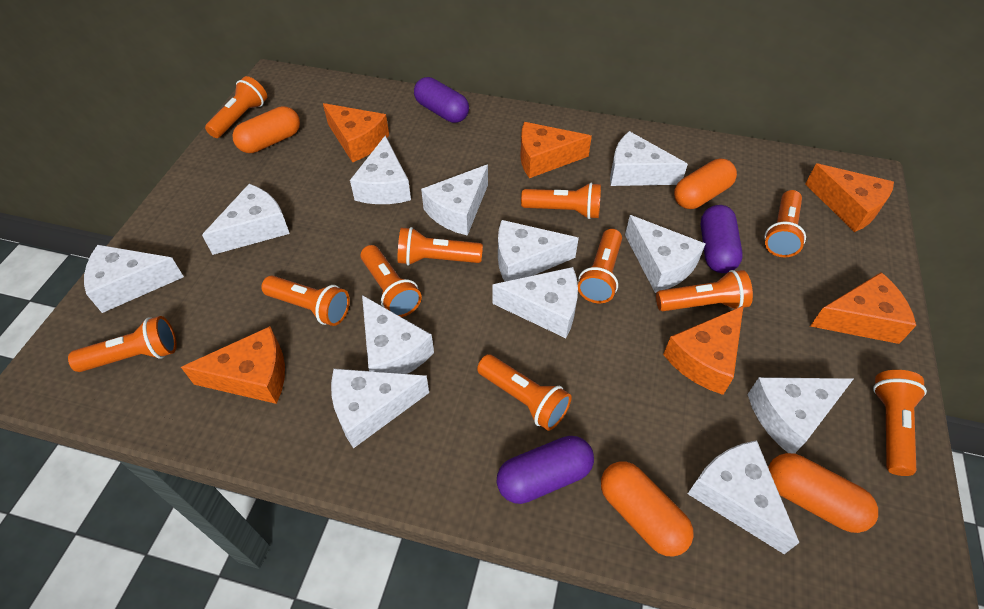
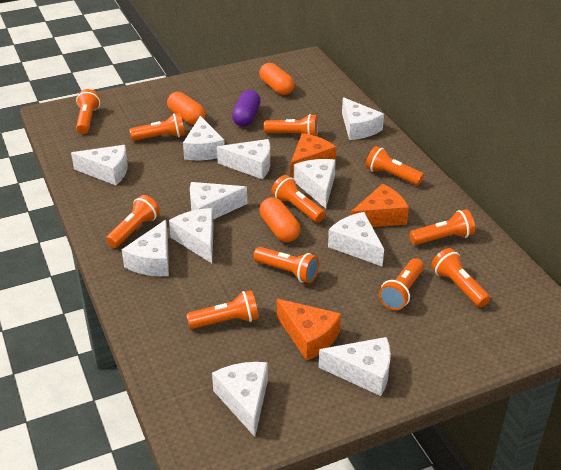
orange capsule: 4 -> 3
orange cheese: 6 -> 3
purple capsule: 3 -> 1
white cheese: 12 -> 11

